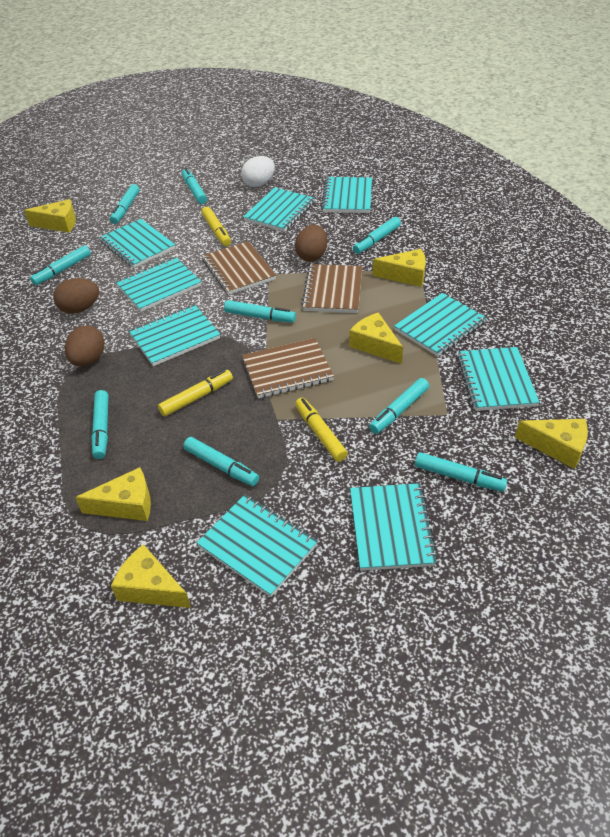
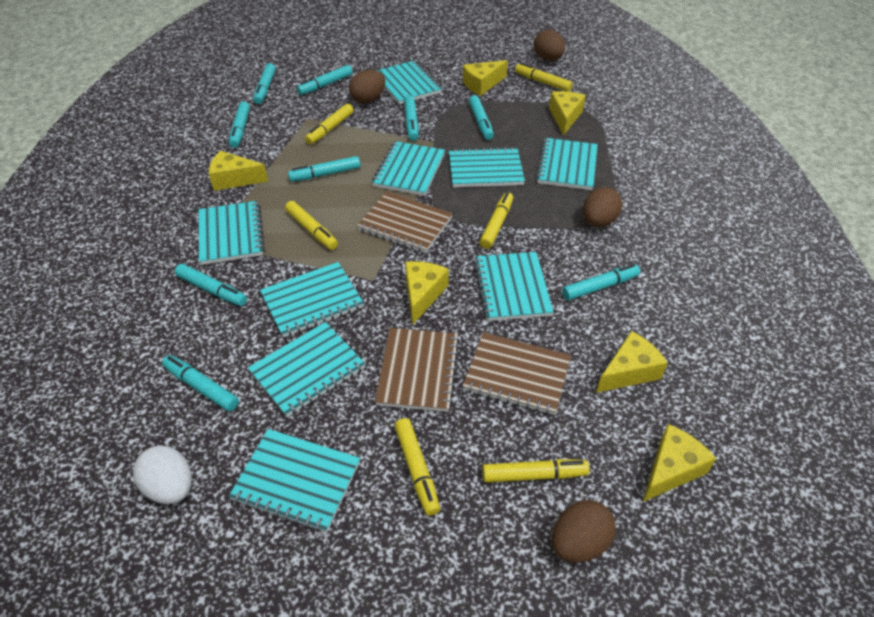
brown egg: 3 -> 4
yellow marker: 3 -> 6

